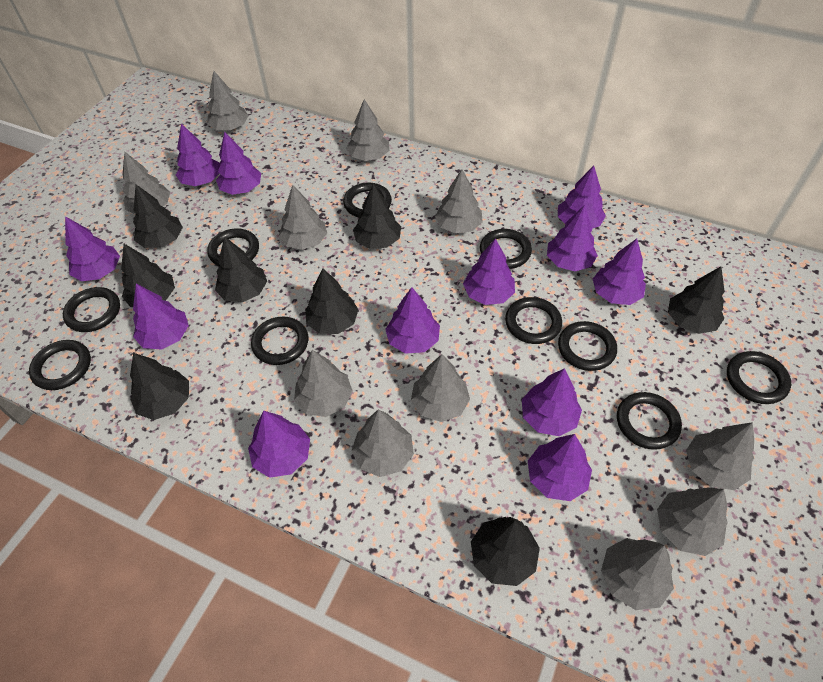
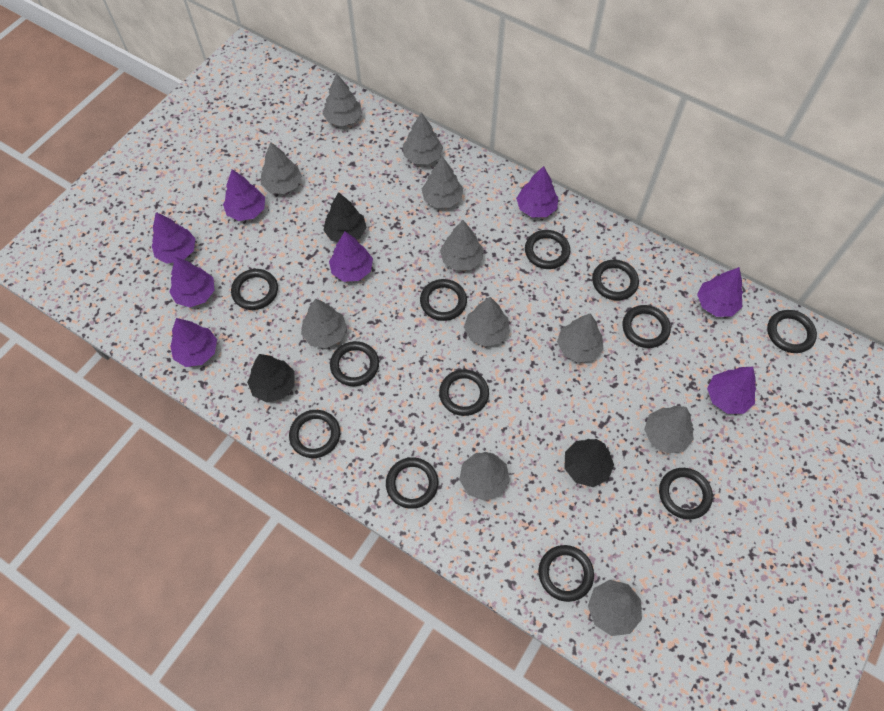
black ring: 10 -> 12
black tree: 8 -> 3
purple tree: 12 -> 8

